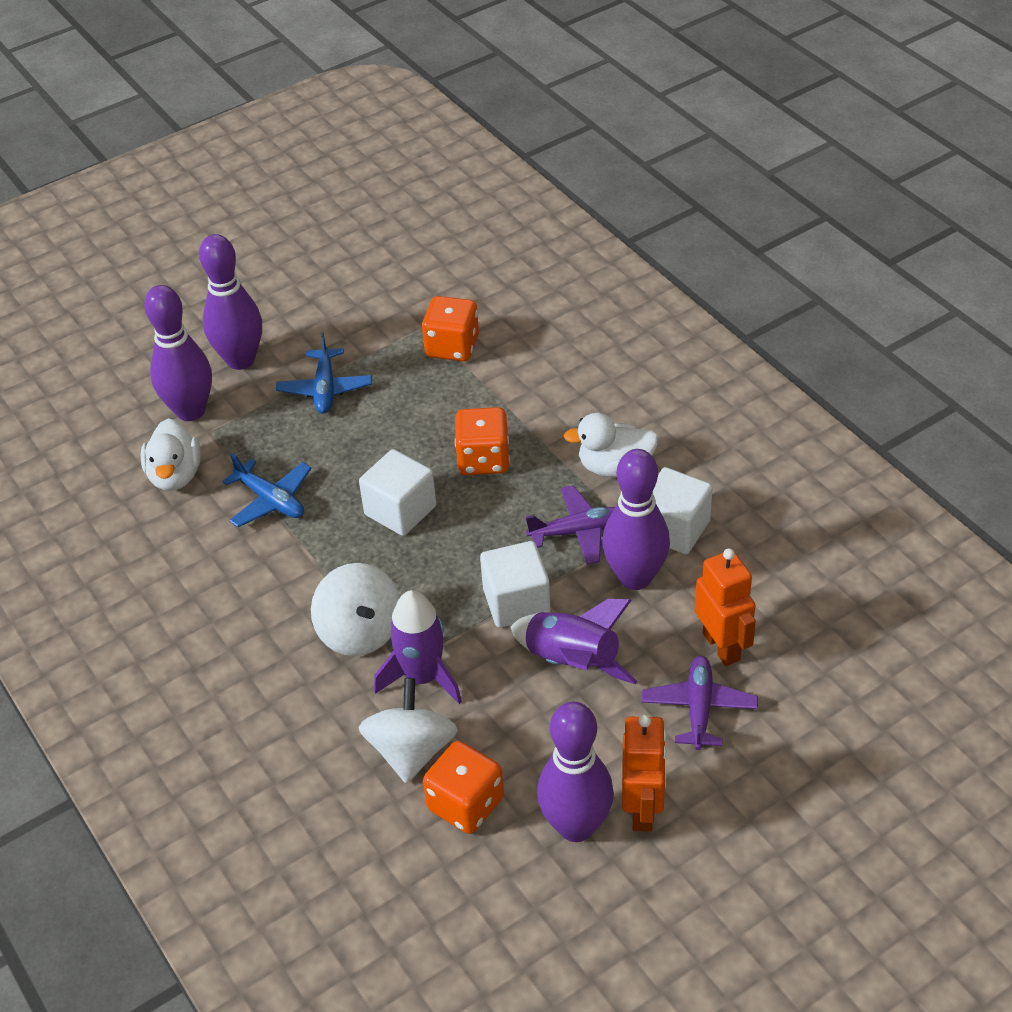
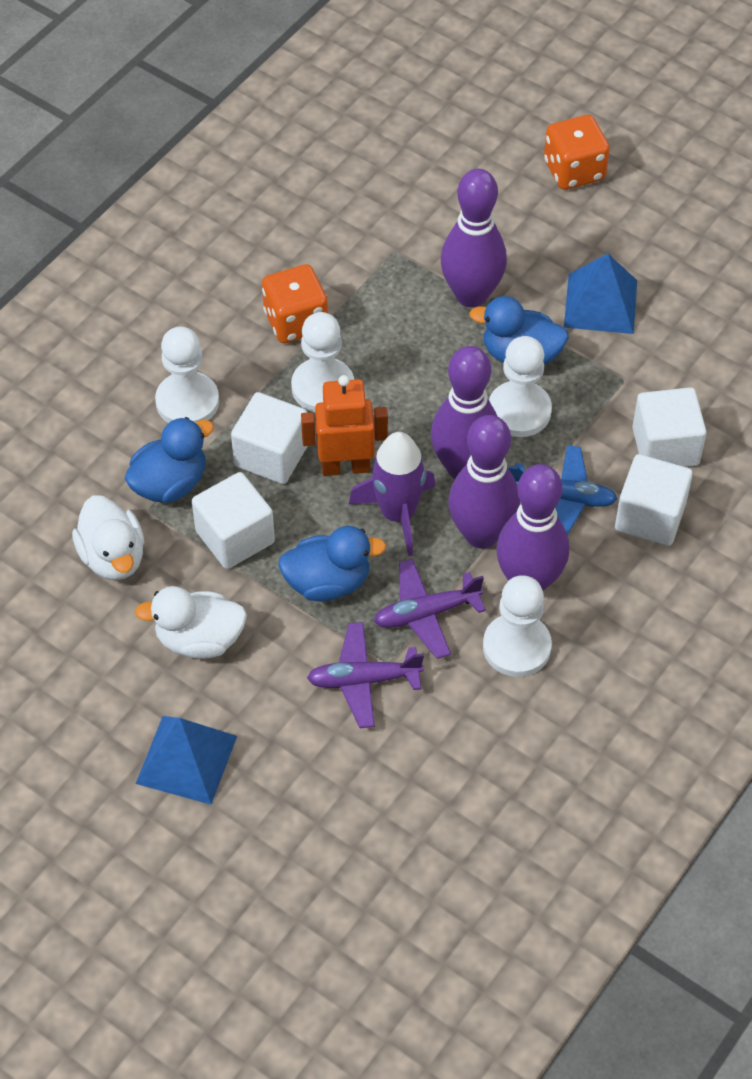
blue duck: 0 -> 3
blue plane: 2 -> 1
blue pyramid: 0 -> 2
orange dice: 3 -> 2
orange robot: 2 -> 1
purple rocket: 2 -> 1
white cube: 3 -> 4
white pawn: 0 -> 4
white spinning top: 2 -> 0

